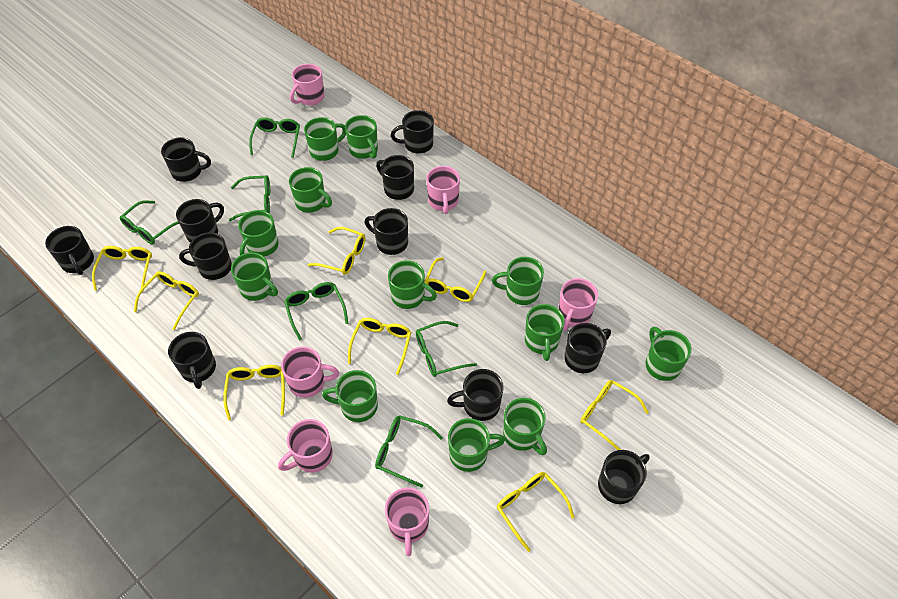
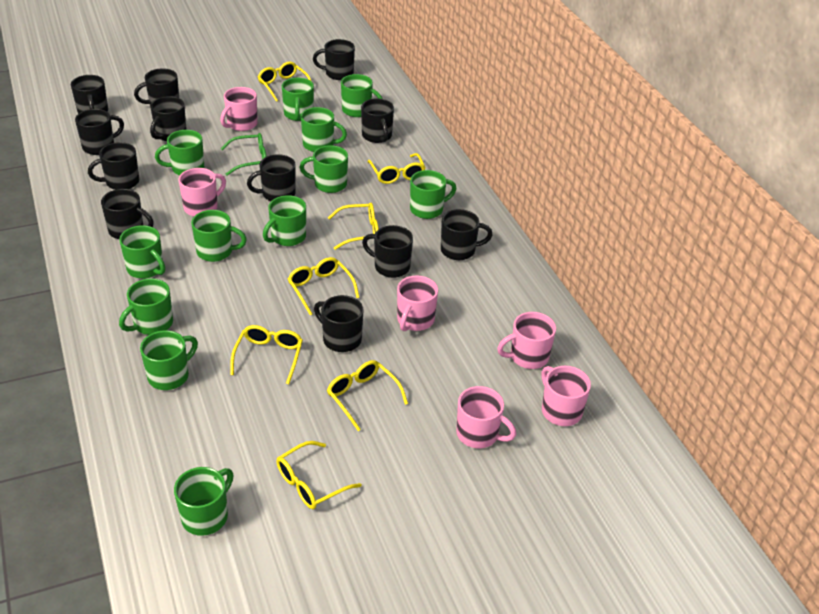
black mug: 11 -> 12
green glasses: 6 -> 1
yellow glasses: 8 -> 7

